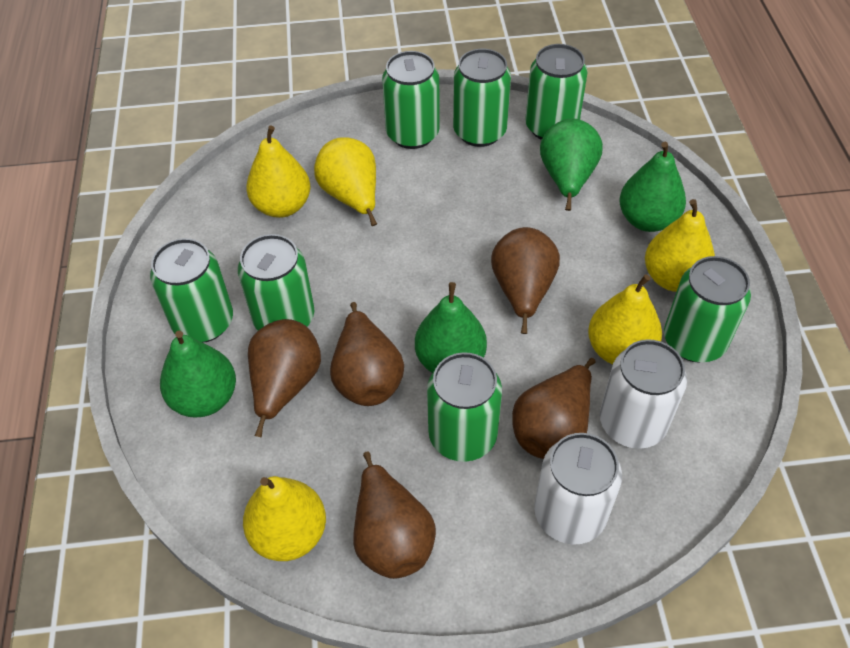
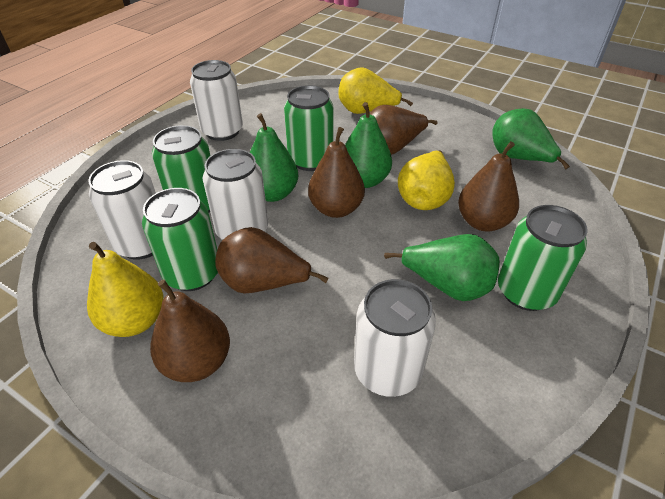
green can: 7 -> 4
white can: 2 -> 4
yellow pear: 5 -> 3

